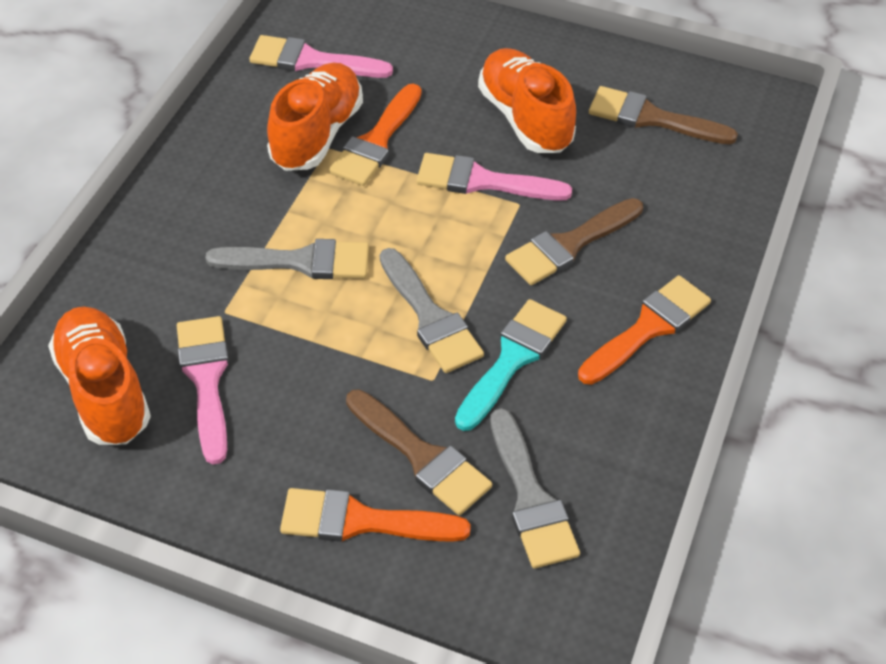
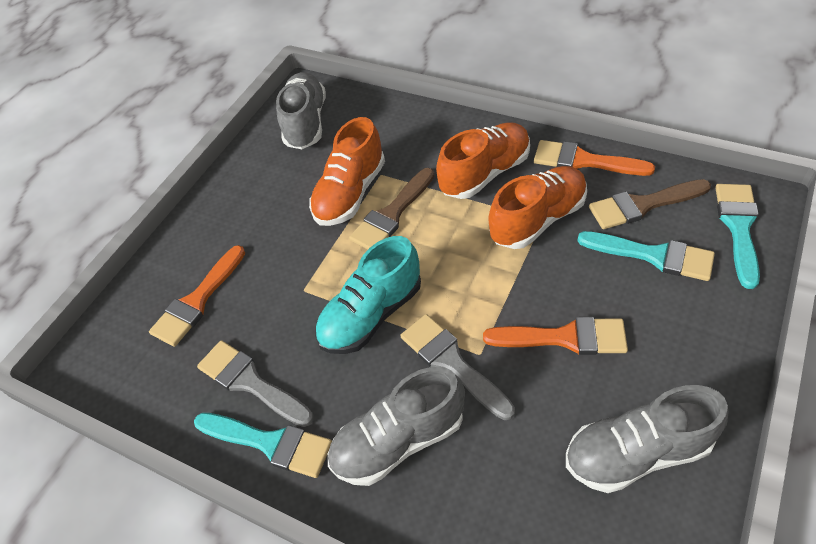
brown brush: 3 -> 2
grey brush: 3 -> 2
grey shoe: 0 -> 3
pink brush: 3 -> 0
turquoise brush: 1 -> 3
turquoise shoe: 0 -> 1

